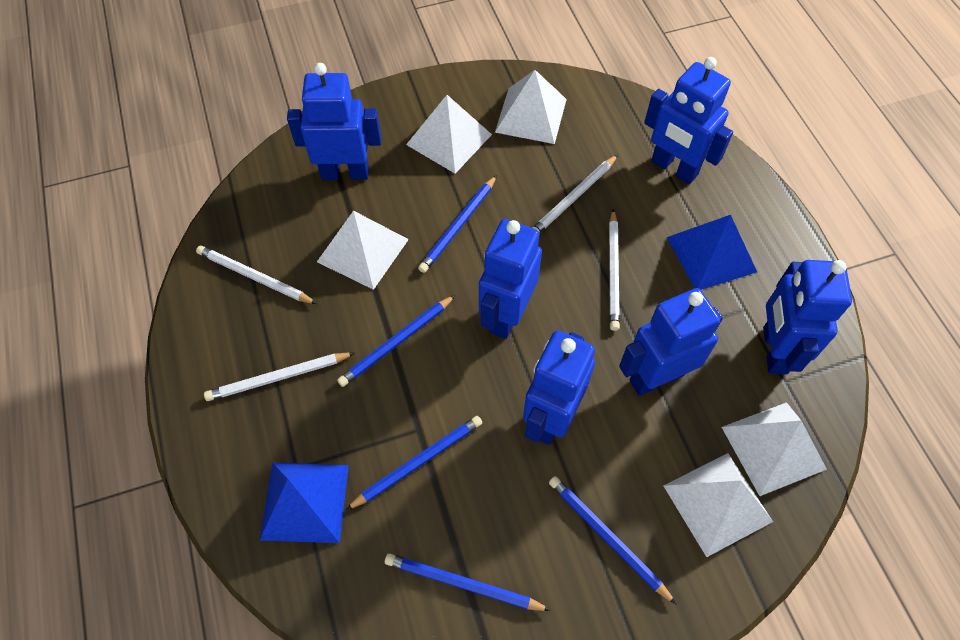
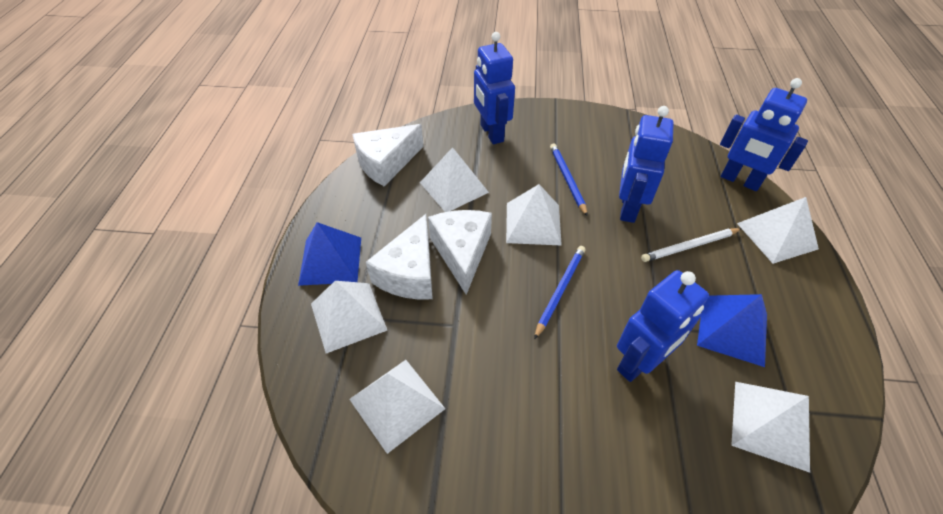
blue pencil: 5 -> 2
blue robot: 6 -> 4
white cheese: 0 -> 3
white pencil: 4 -> 1
white pyramid: 5 -> 6

